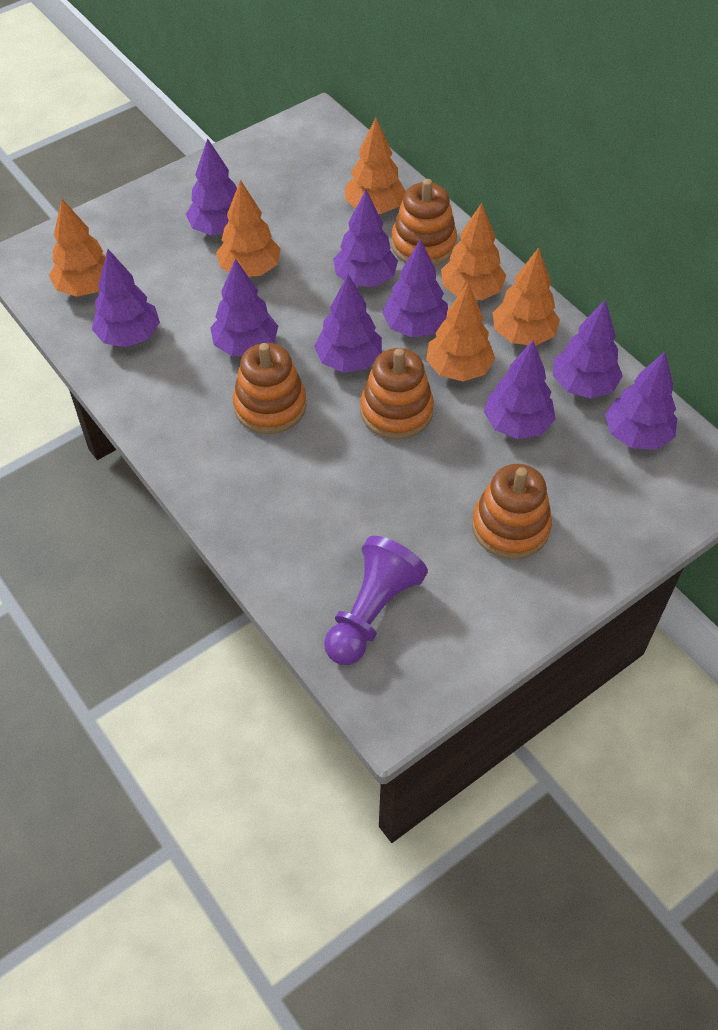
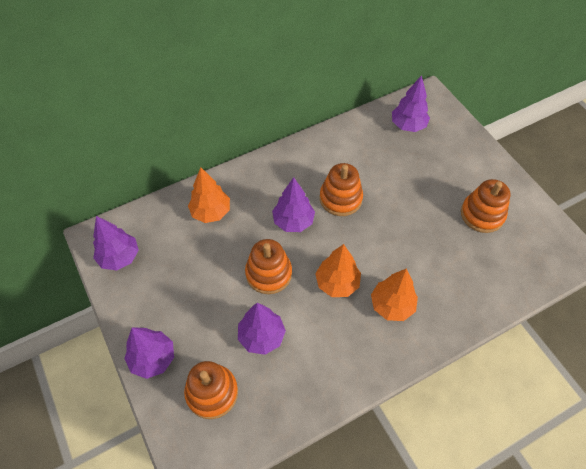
orange tree: 6 -> 3
purple pawn: 1 -> 0
purple tree: 9 -> 5

